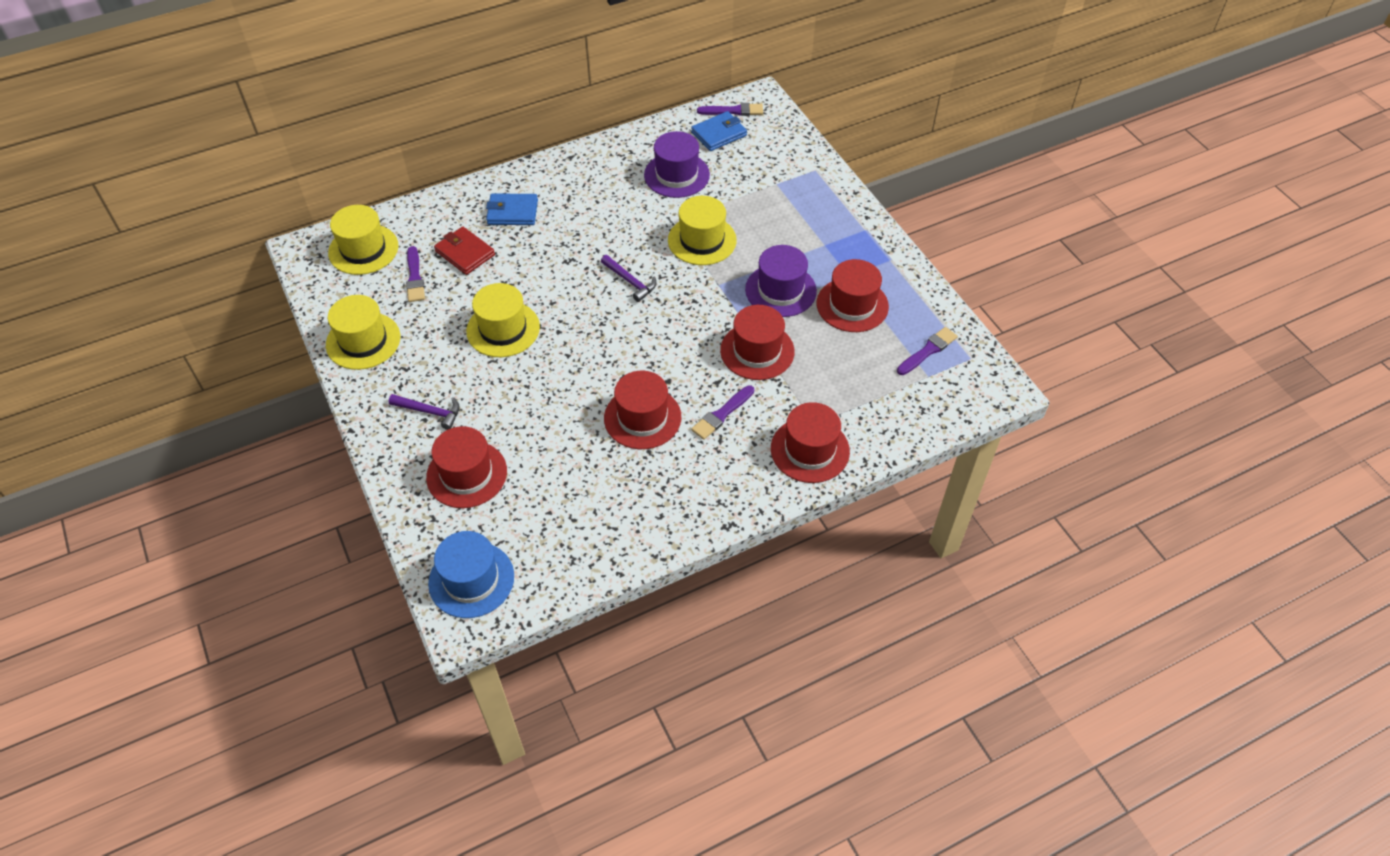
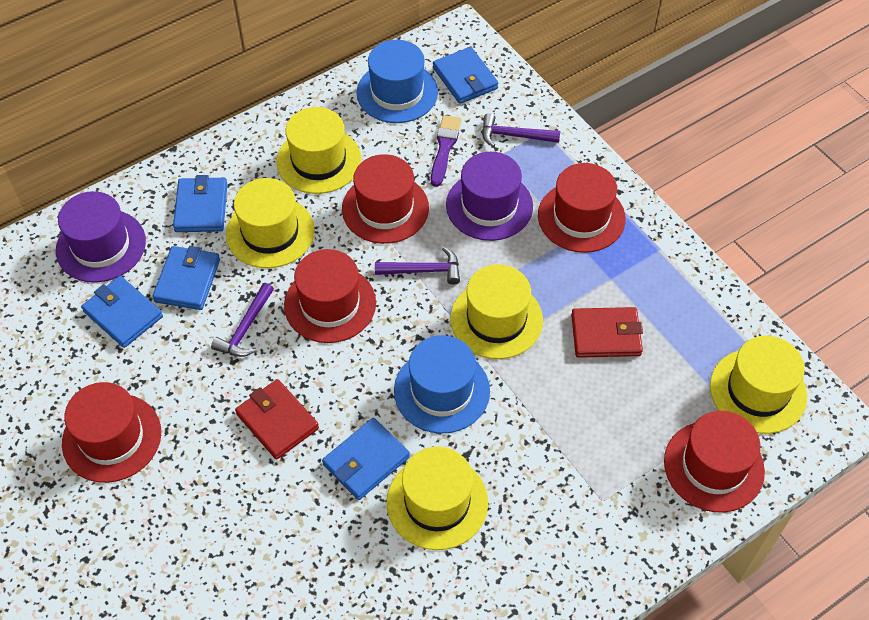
blue hat: 1 -> 2
blue wallet: 2 -> 5
purple brush: 4 -> 1
purple hammer: 2 -> 3
red wallet: 1 -> 2
yellow hat: 4 -> 5

